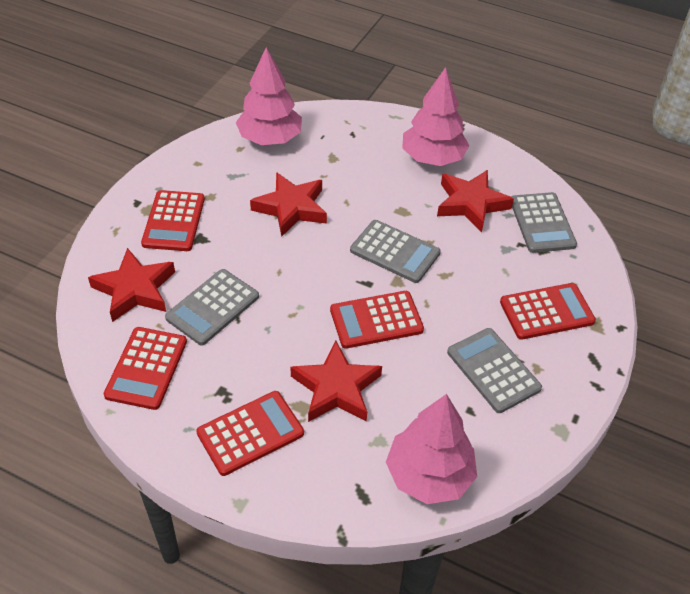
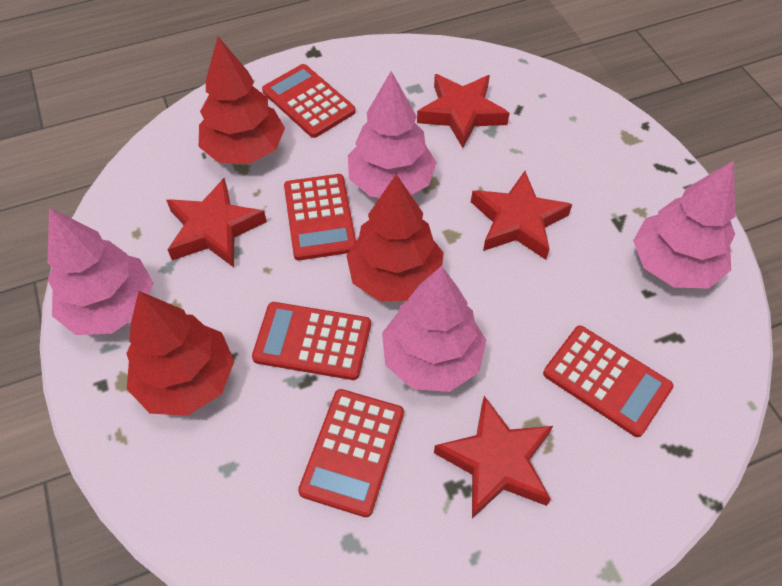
grey calculator: 4 -> 0
pink tree: 3 -> 4
red tree: 0 -> 3

